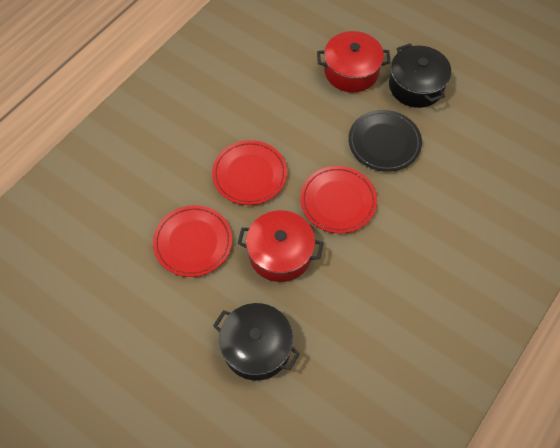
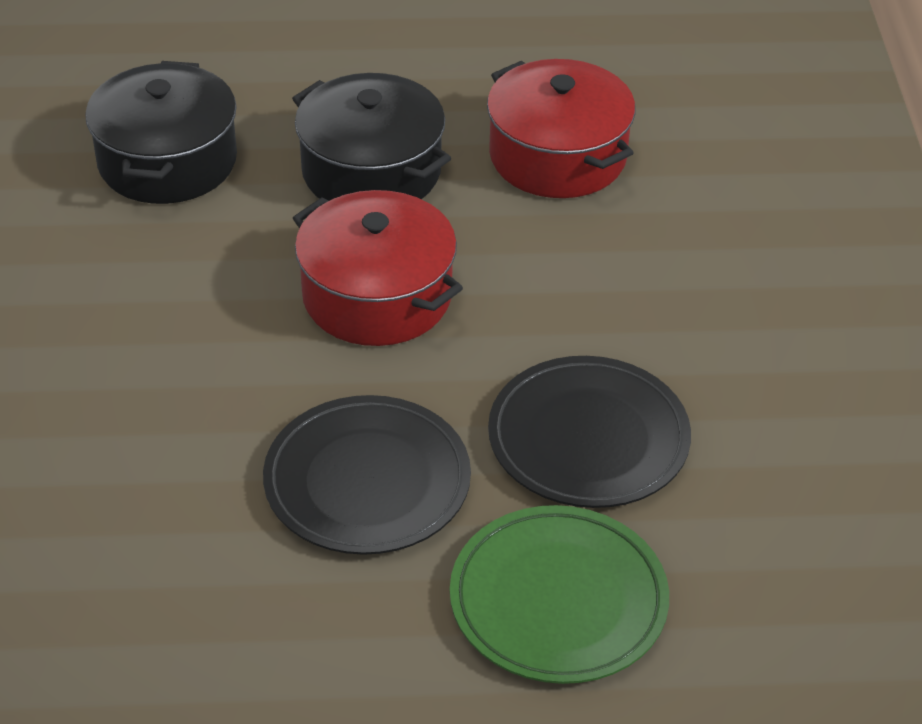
black plate: 1 -> 2
green plate: 0 -> 1
red plate: 3 -> 0

